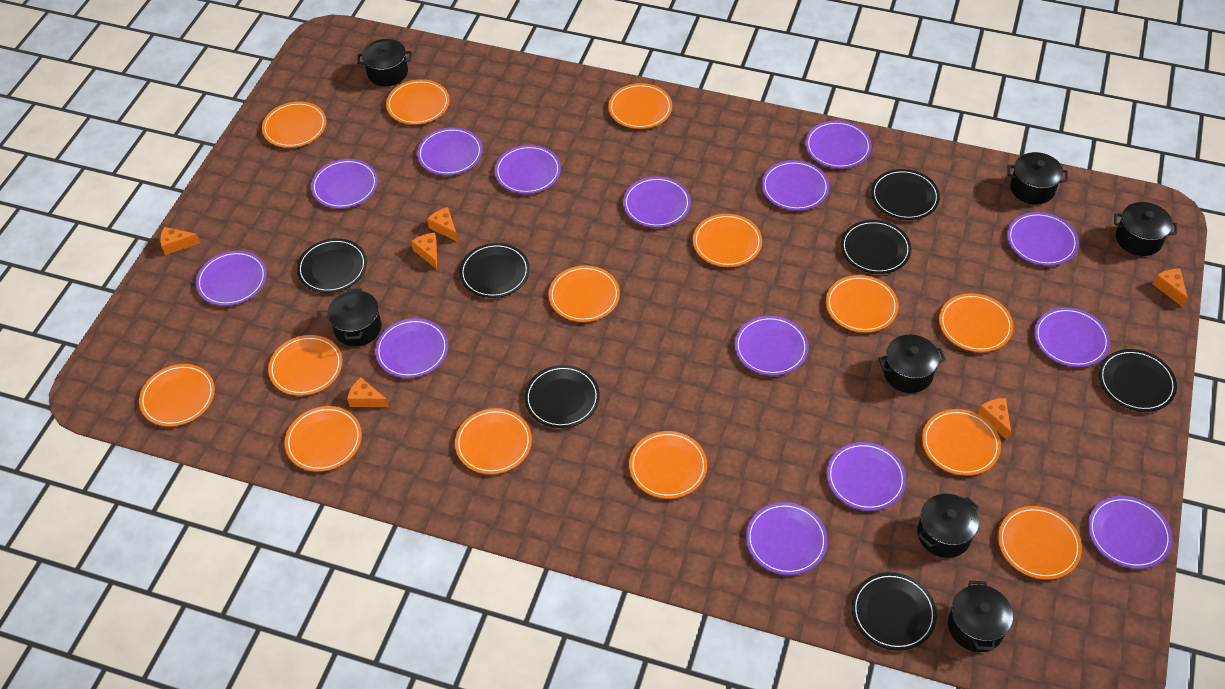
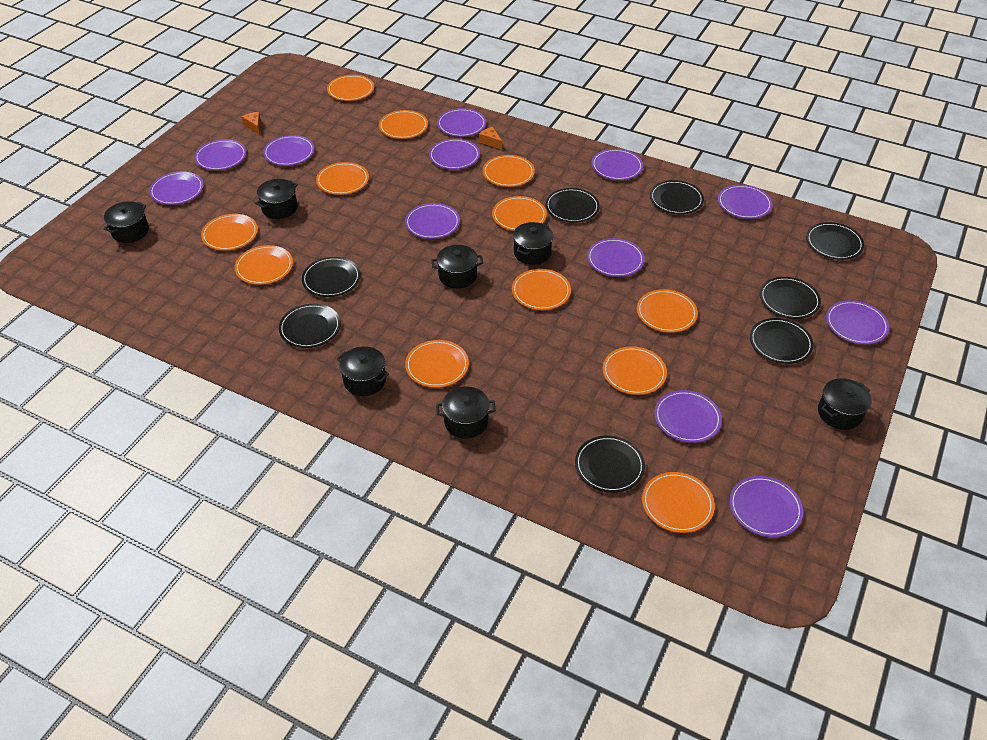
black plate: 7 -> 8
orange cheese: 6 -> 2
orange plate: 14 -> 12
purple plate: 14 -> 12

